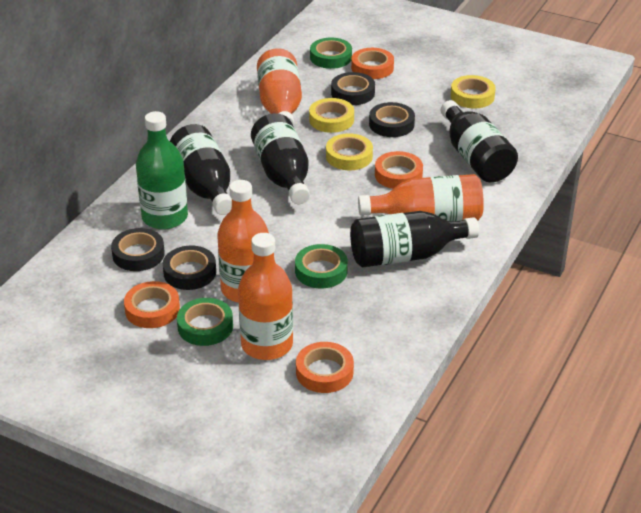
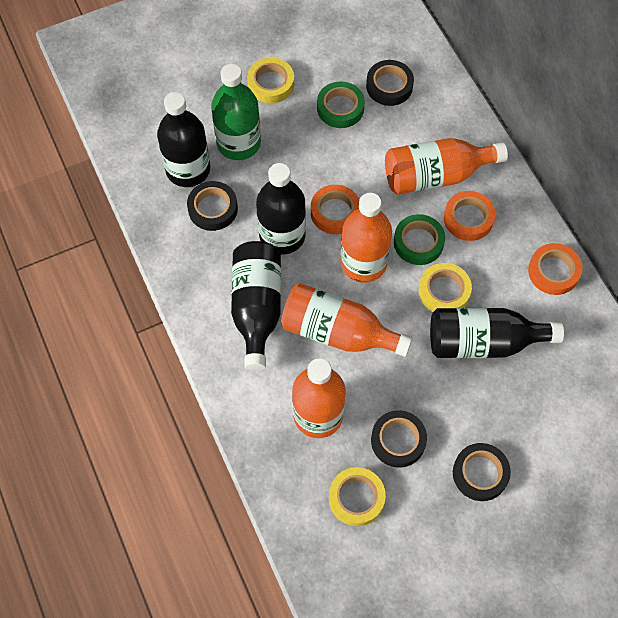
green tape: 3 -> 2
orange tape: 4 -> 3

